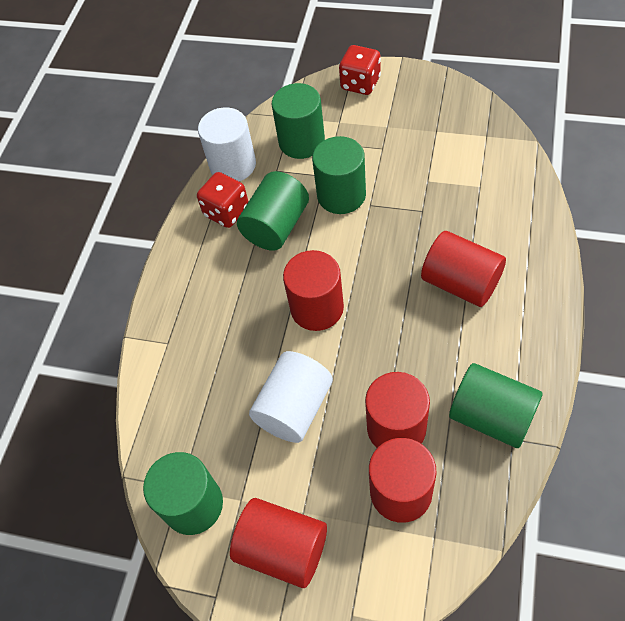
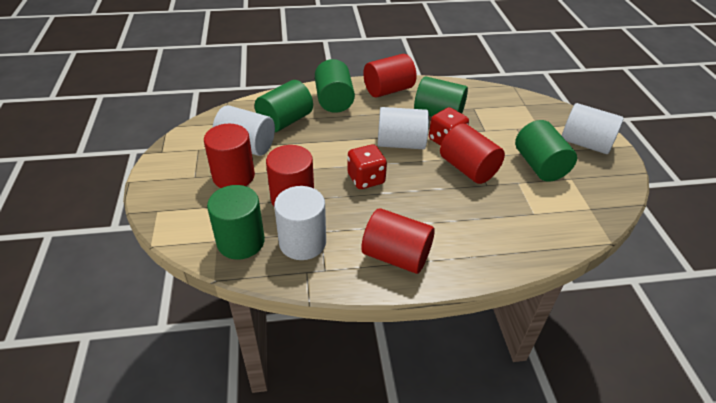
white cylinder: 2 -> 4

